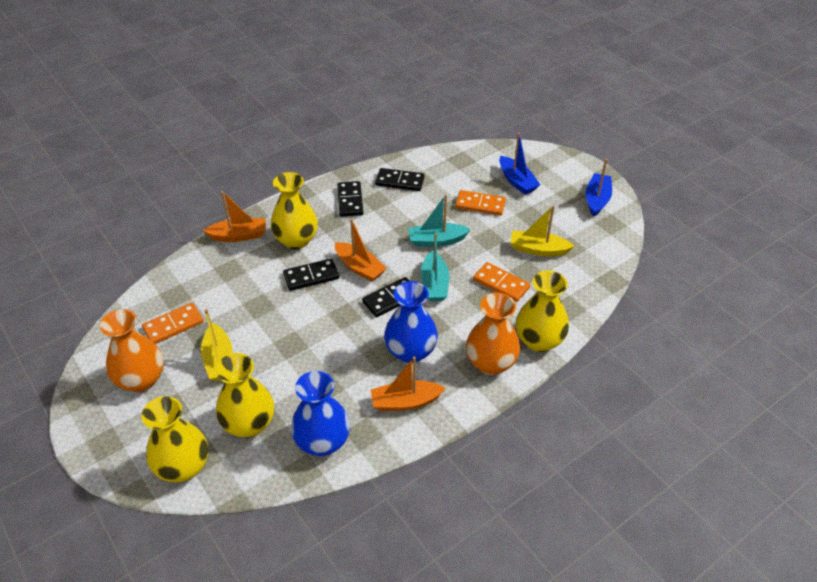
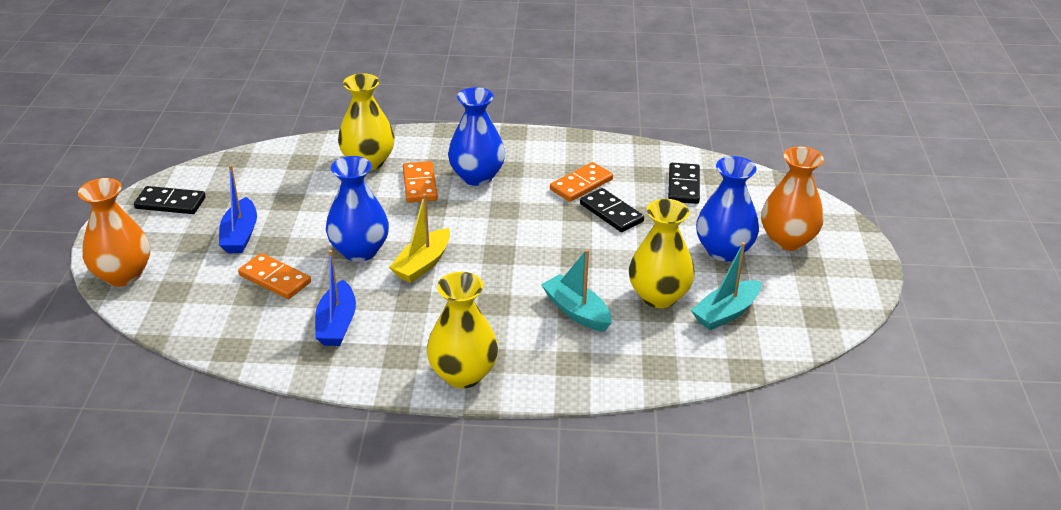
black domino: 4 -> 3
blue vase: 2 -> 3
orange boat: 3 -> 0
yellow boat: 2 -> 1
yellow vase: 4 -> 3

